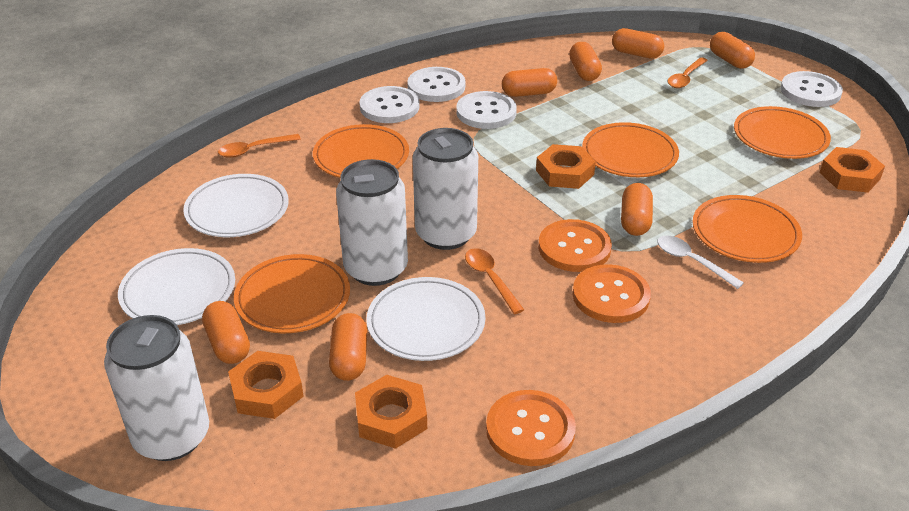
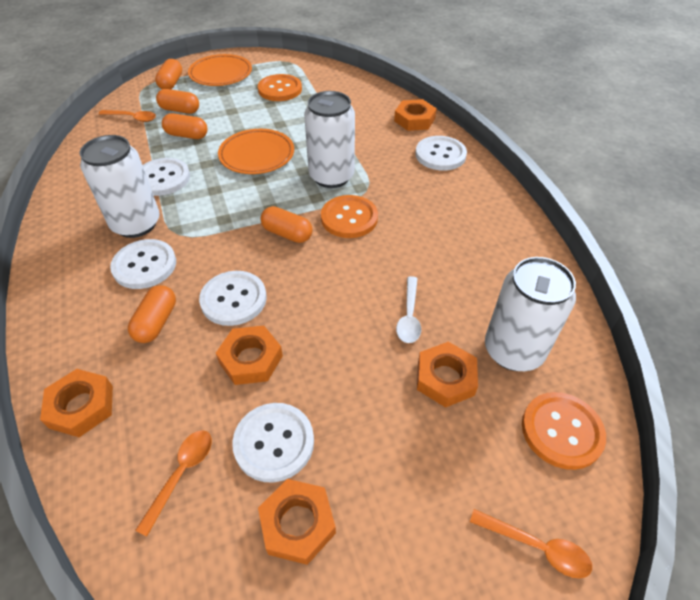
orange capsule: 7 -> 5
orange nut: 4 -> 5
orange plate: 5 -> 2
white button: 4 -> 5
white plate: 3 -> 0

